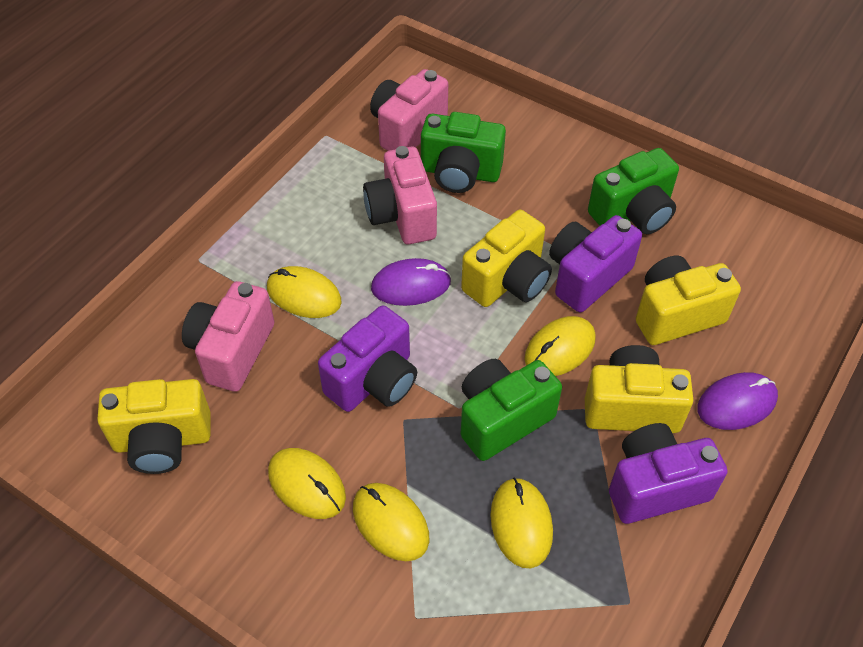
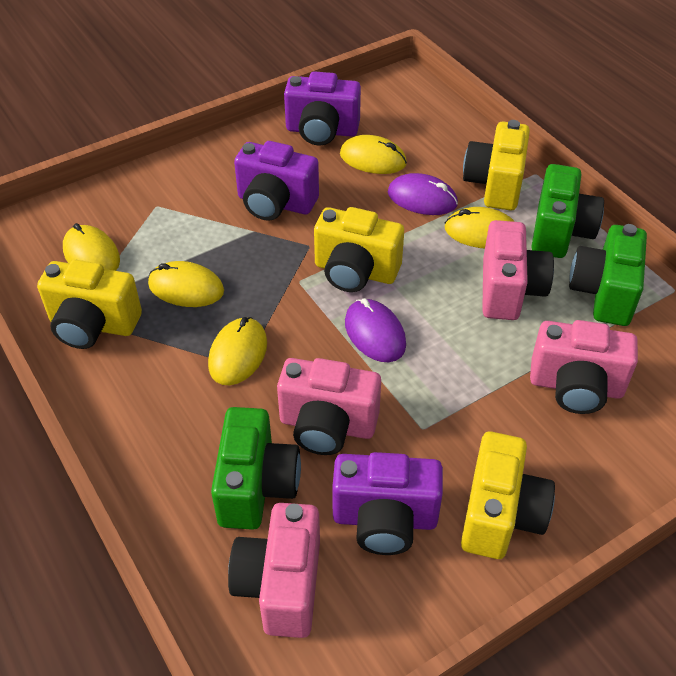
pink camera: 3 -> 4

